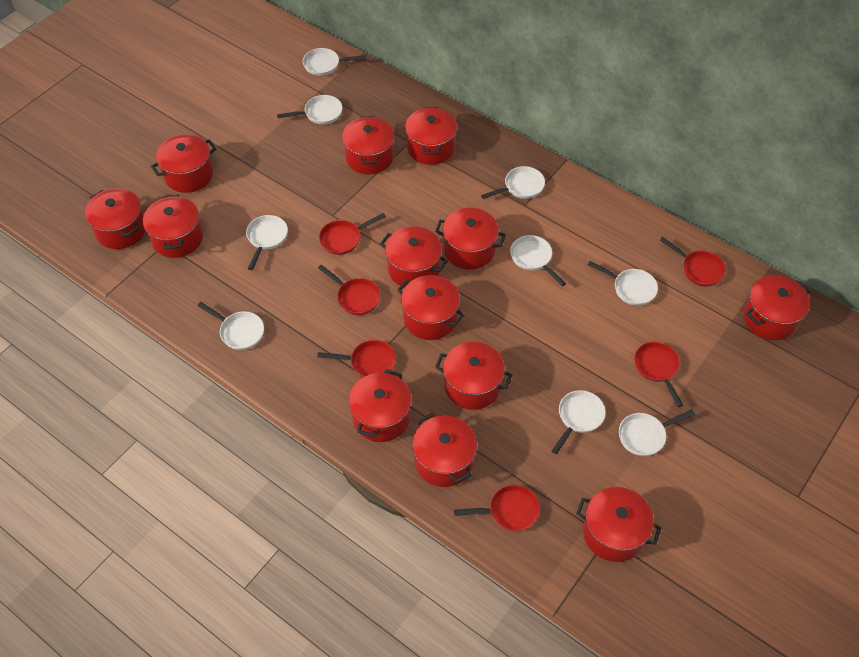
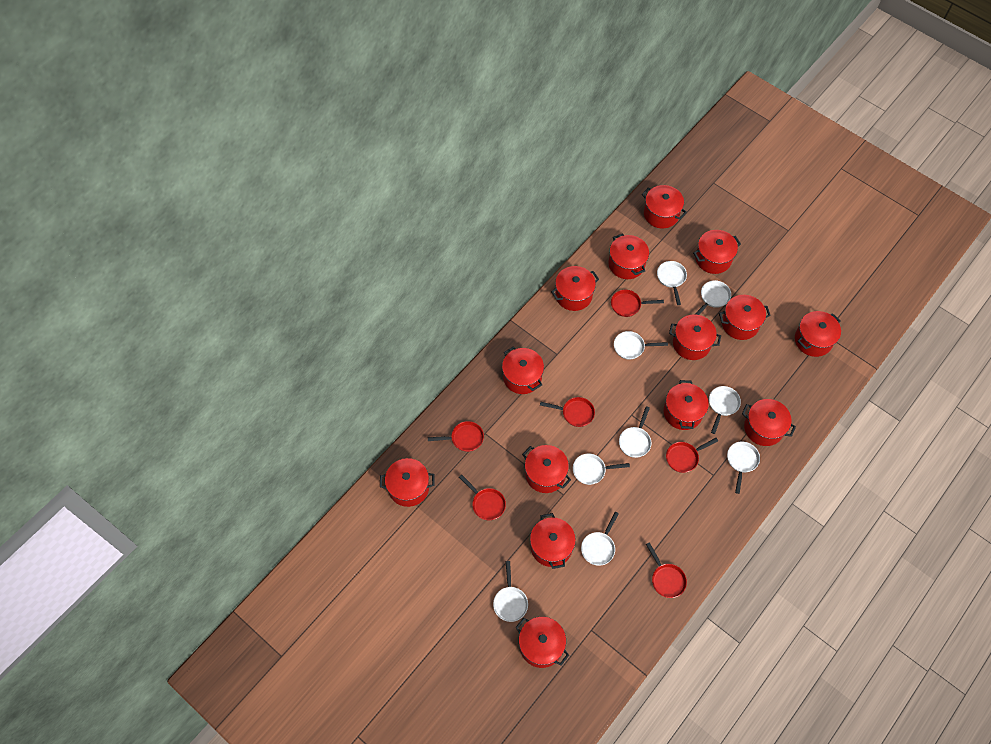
red pot: 13 -> 14

